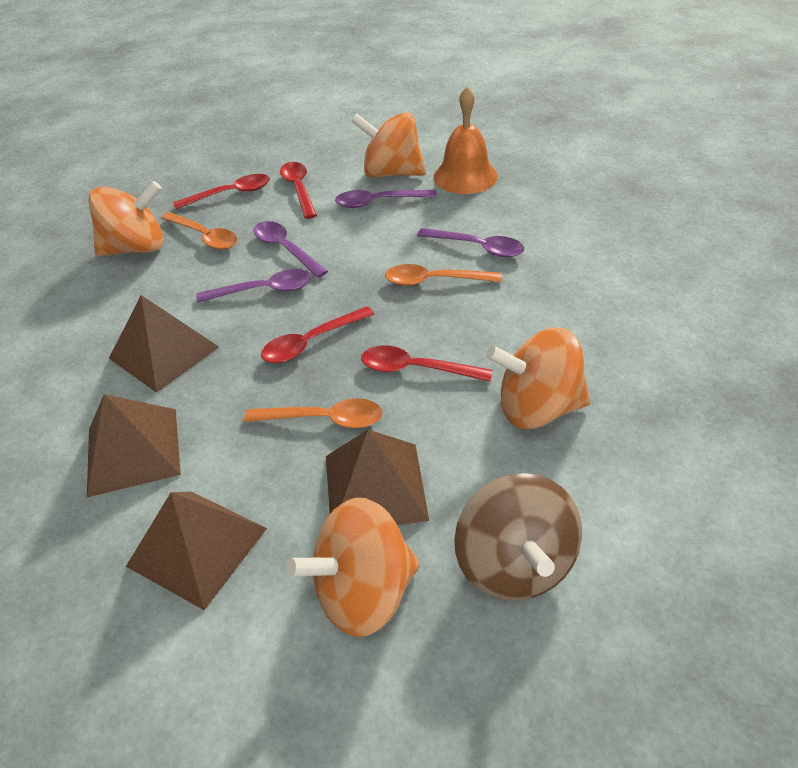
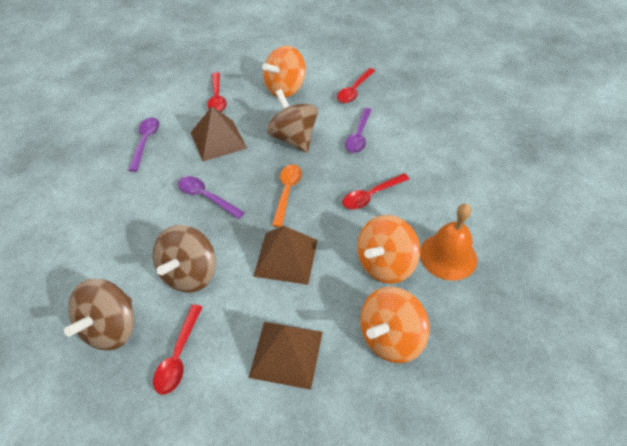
brown pyramid: 4 -> 3
brown spinning top: 1 -> 3
orange spinning top: 4 -> 3
orange spoon: 3 -> 1
purple spoon: 4 -> 3

